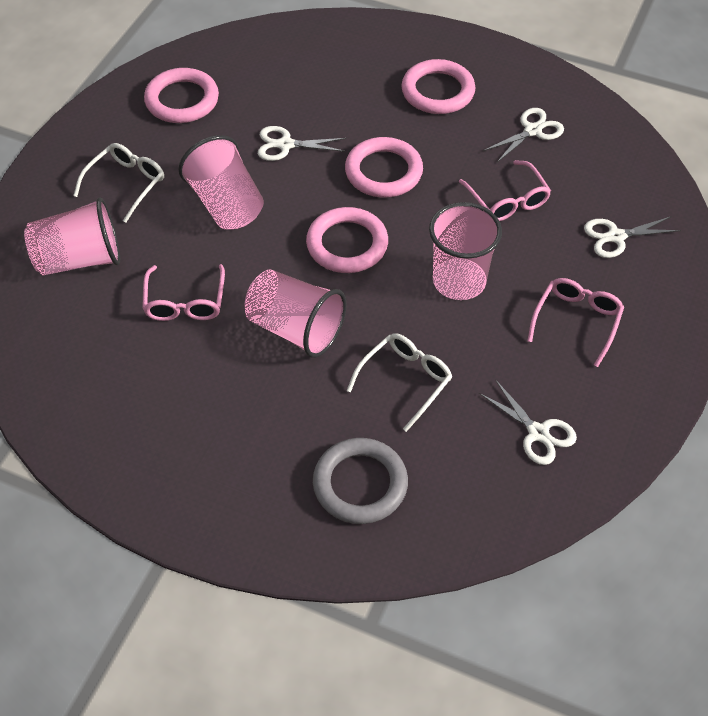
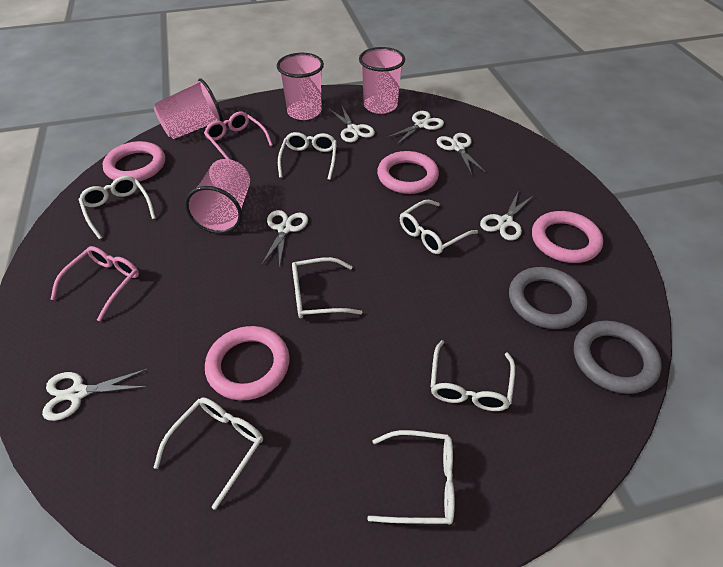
grey ring: 1 -> 2
pink glasses: 3 -> 2
white glasses: 2 -> 7
white scissors: 4 -> 6

